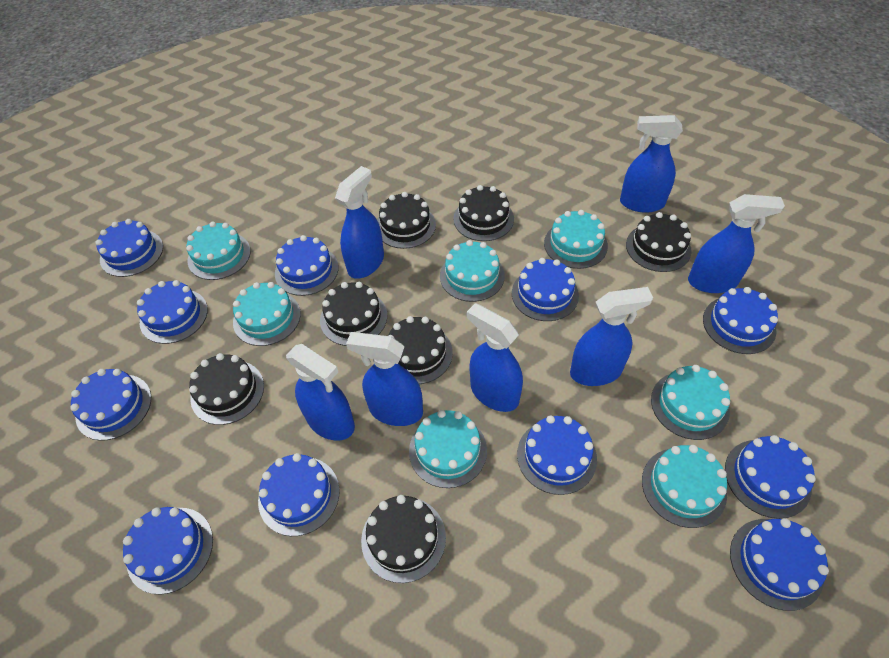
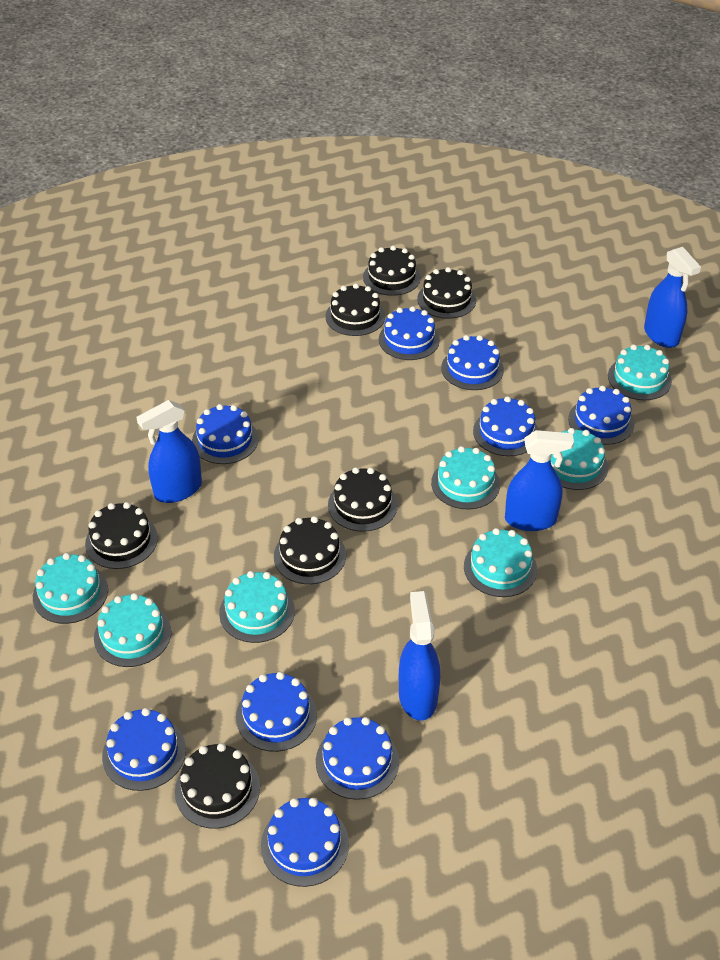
blue cake: 11 -> 9
blue spray bottle: 7 -> 4

